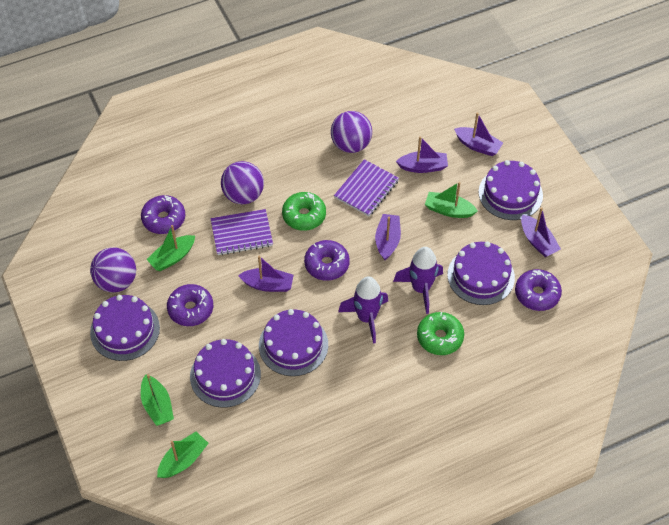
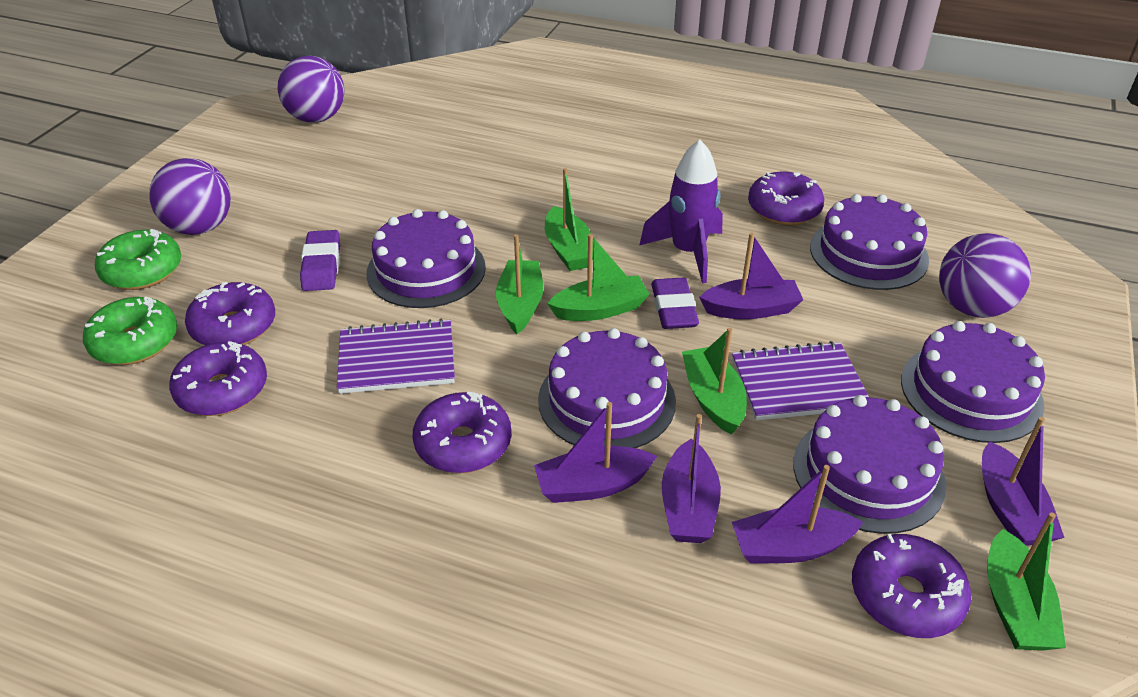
green boat: 4 -> 5
purple donut: 4 -> 5
purple eraser: 0 -> 2
purple rocket: 2 -> 1

